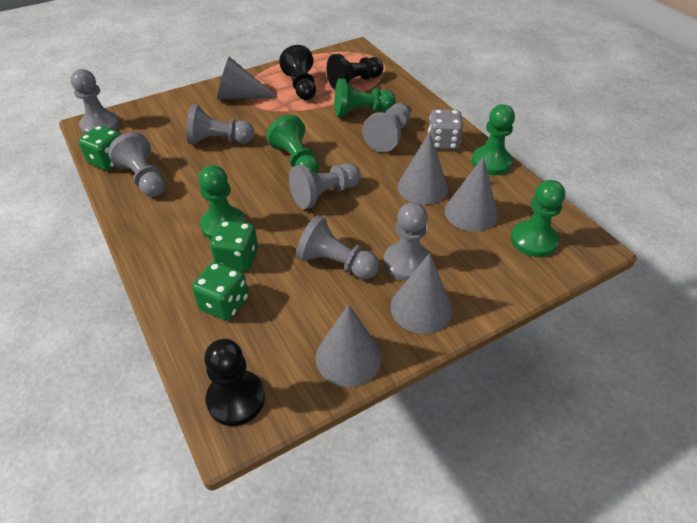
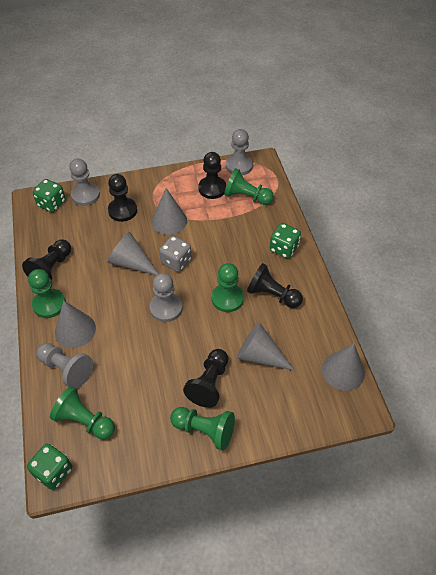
black pawn: 3 -> 5
grey pawn: 7 -> 4

